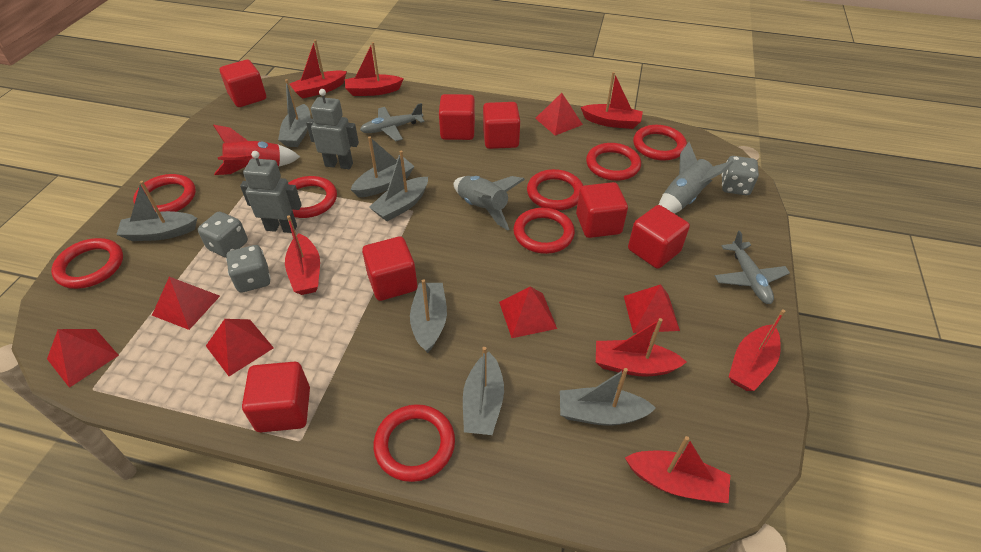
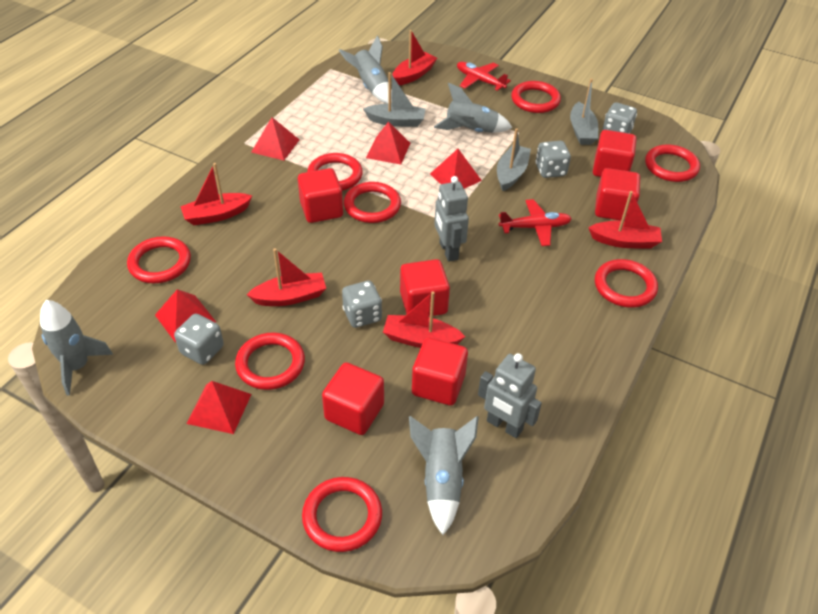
grey boat: 7 -> 3
grey dice: 3 -> 4
grey plane: 2 -> 0
grey rocket: 2 -> 4
red boat: 7 -> 5
red cube: 7 -> 6
red plane: 0 -> 2
red pyramid: 6 -> 5
red rocket: 1 -> 0

